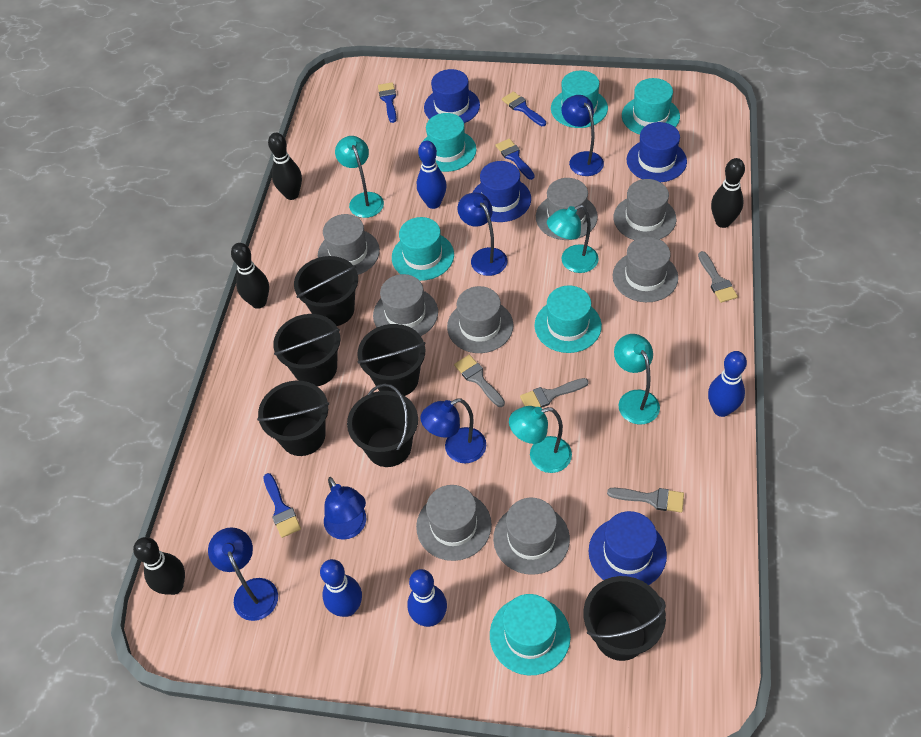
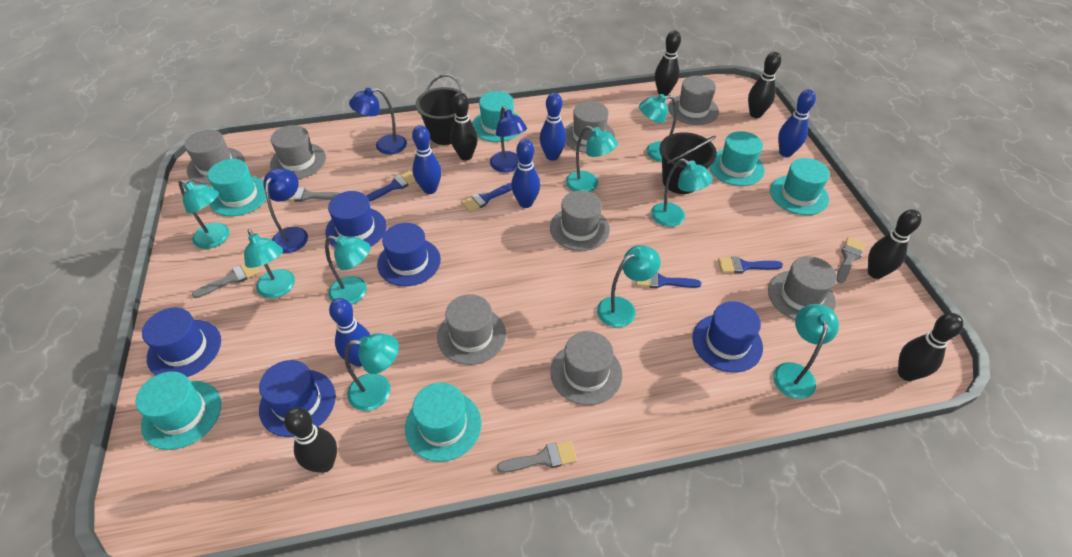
black bowling pin: 4 -> 6
black bucket: 6 -> 2
blue bowling pin: 4 -> 5
blue hat: 4 -> 5
blue lamp: 5 -> 3
turquoise lamp: 4 -> 9

